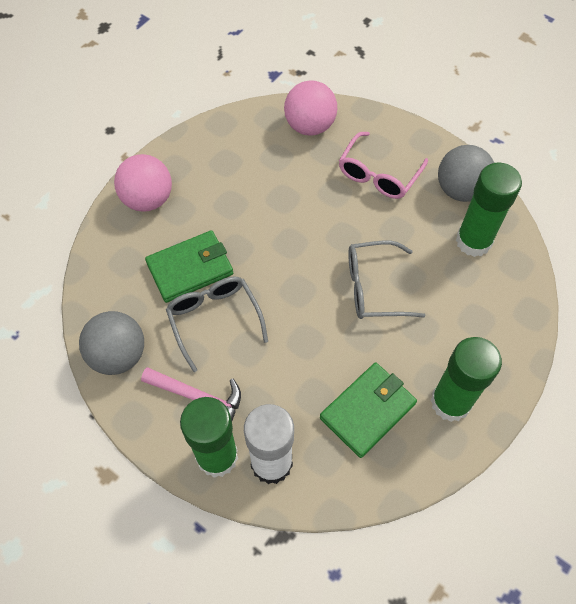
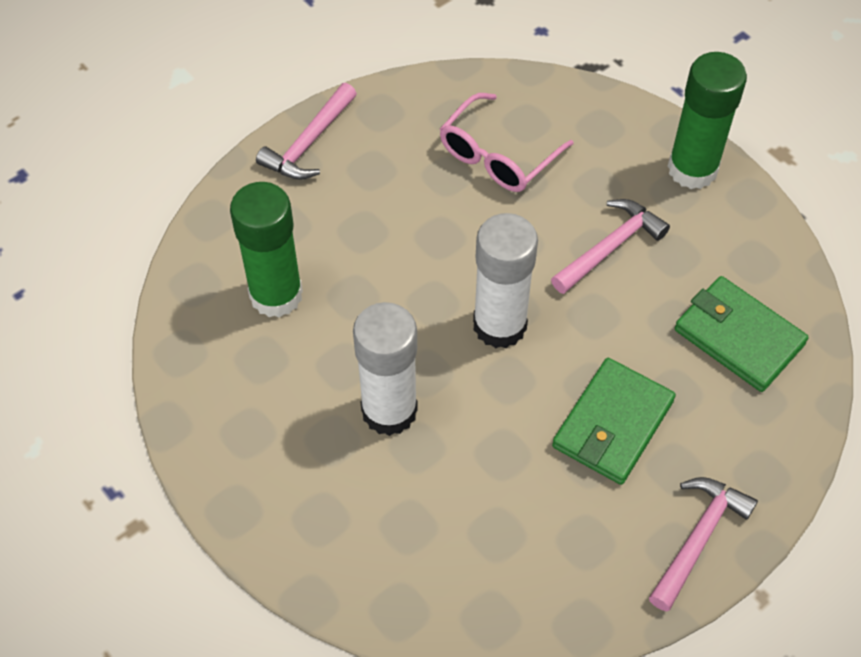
green glue stick: 3 -> 2
grey ball: 2 -> 0
grey glasses: 2 -> 0
pink ball: 2 -> 0
pink hammer: 1 -> 3
white glue stick: 1 -> 2

